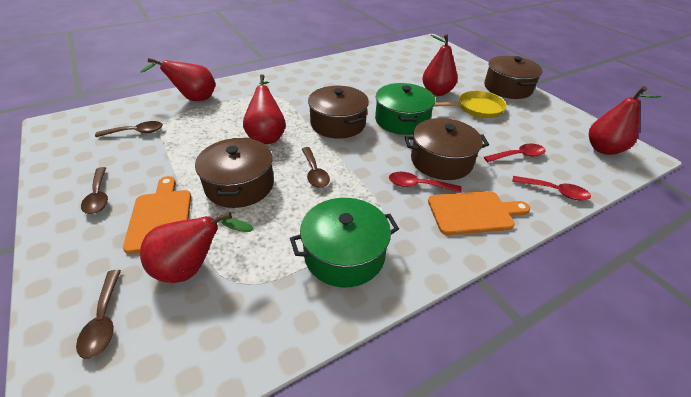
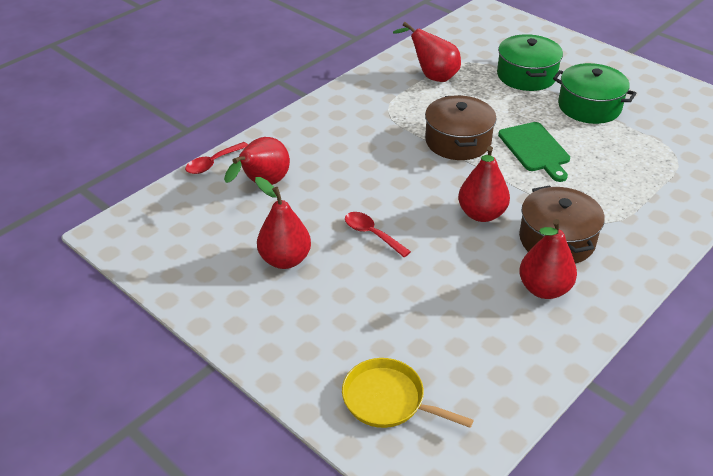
brown pot: 4 -> 2
brown spoon: 4 -> 0
green cutting board: 0 -> 1
orange cutting board: 2 -> 0
red spoon: 3 -> 2

